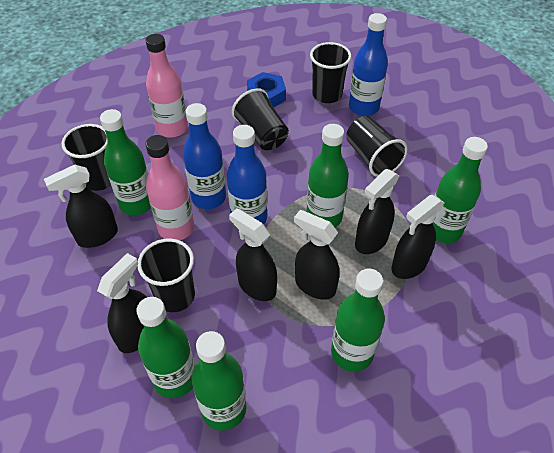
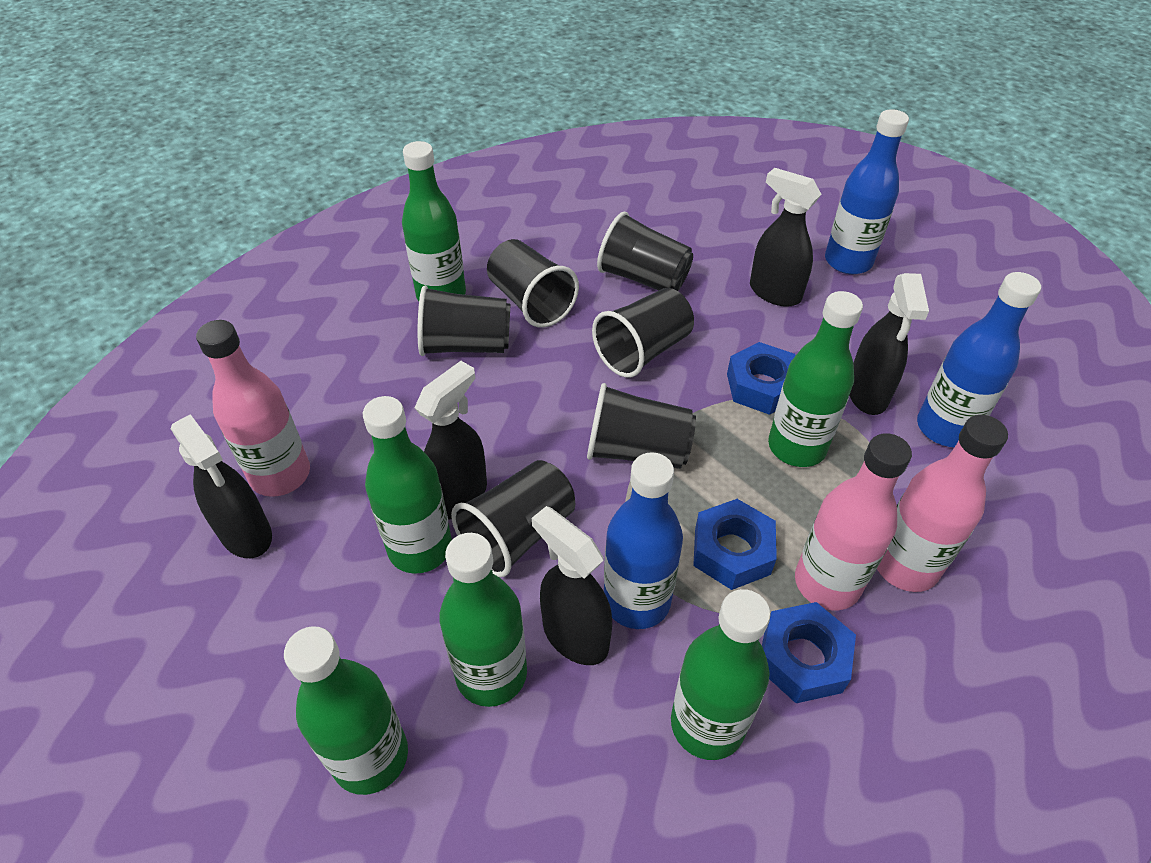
black cup: 5 -> 6
black spray bottle: 6 -> 5
blue nut: 1 -> 3
pink bottle: 2 -> 3

